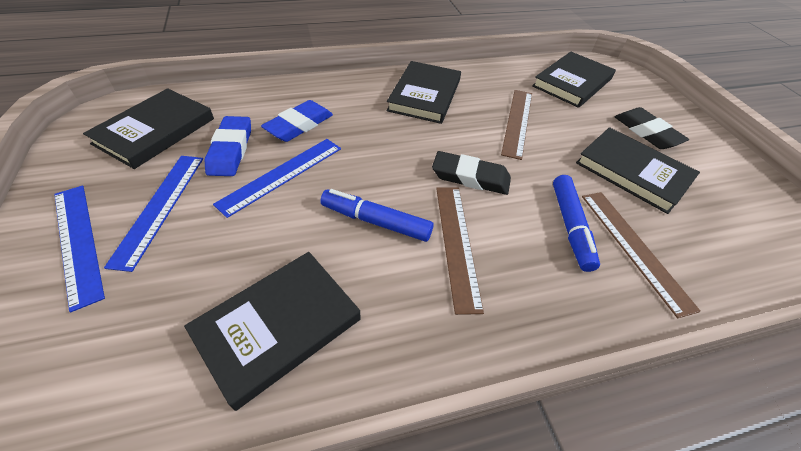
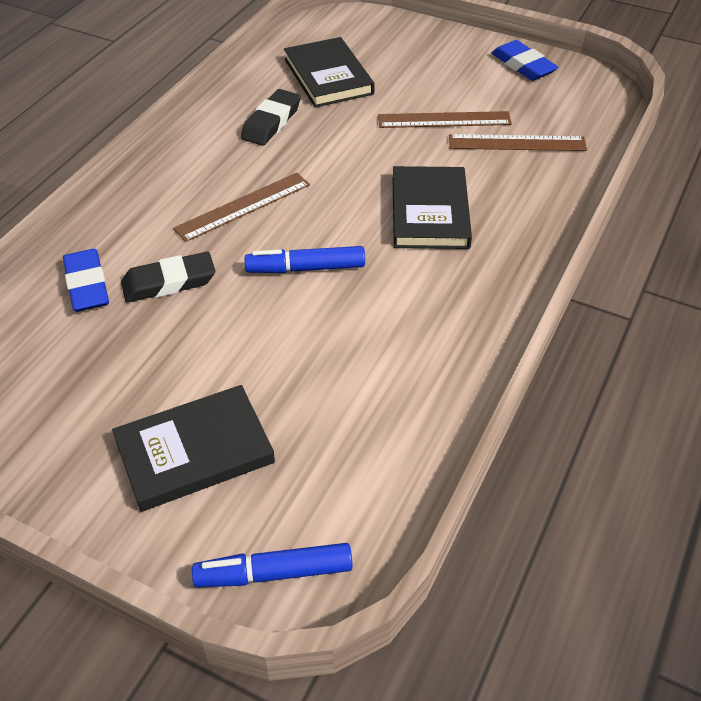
black book: 5 -> 3
blue ruler: 3 -> 0

